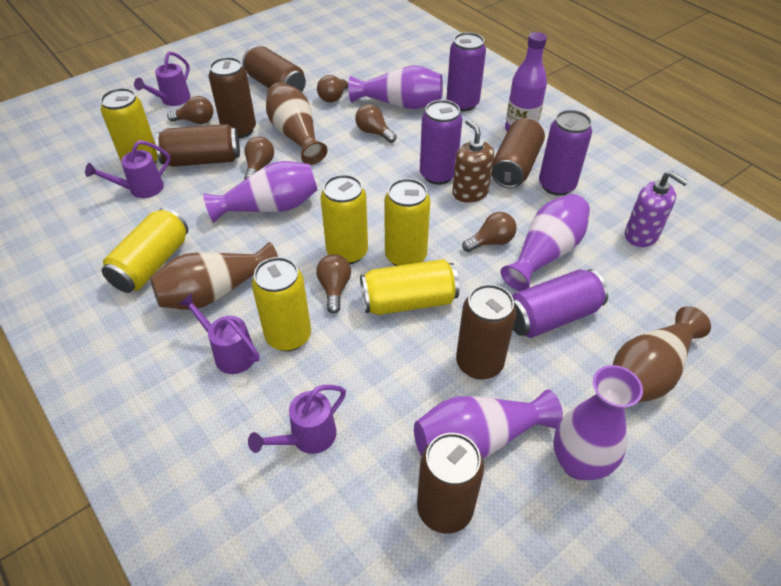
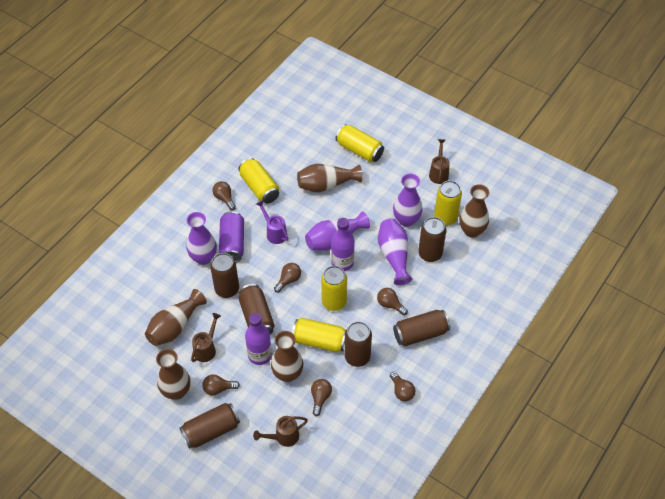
brown soap dispenser: 1 -> 0
brown vase: 3 -> 5
brown watering can: 0 -> 3
purple bottle: 1 -> 2
purple can: 4 -> 1
purple soap dispenser: 1 -> 0
purple vase: 5 -> 4
purple watering can: 4 -> 1
yellow can: 6 -> 5

